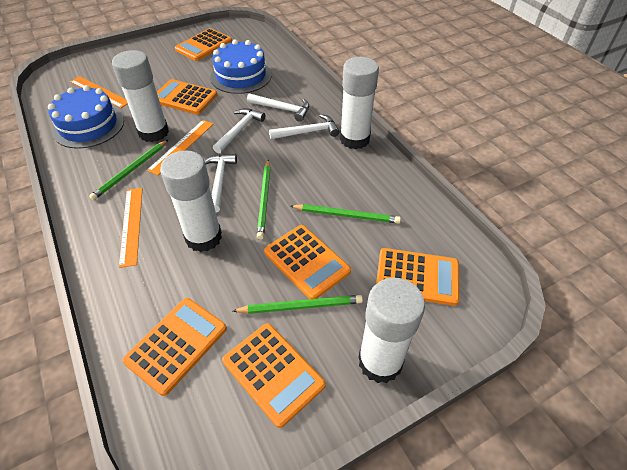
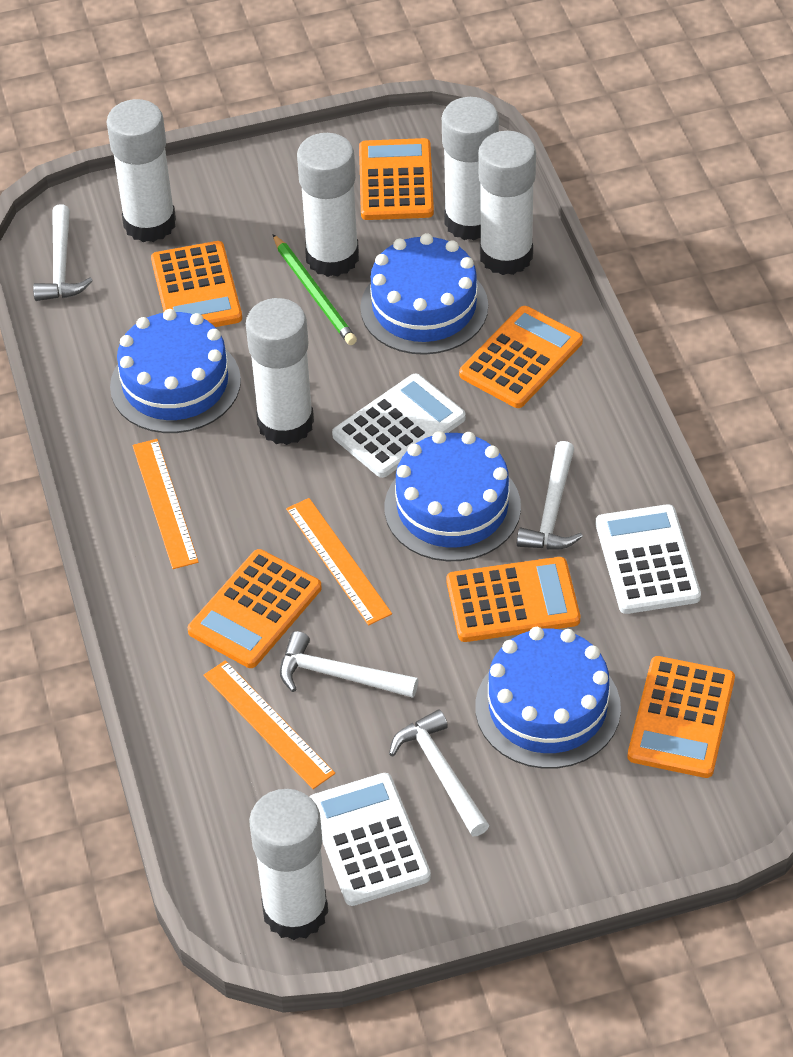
blue cake: 2 -> 4
green pencil: 4 -> 1
white calculator: 0 -> 3
white glue stick: 4 -> 6

